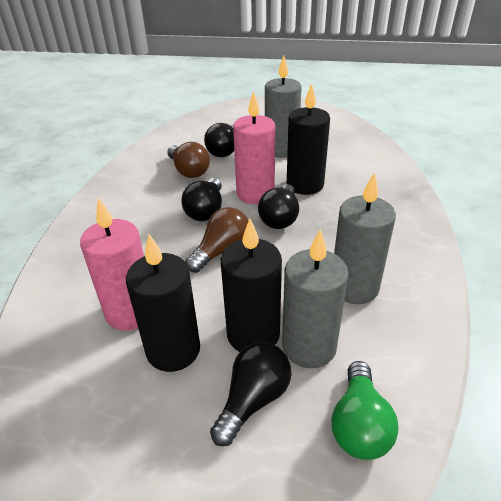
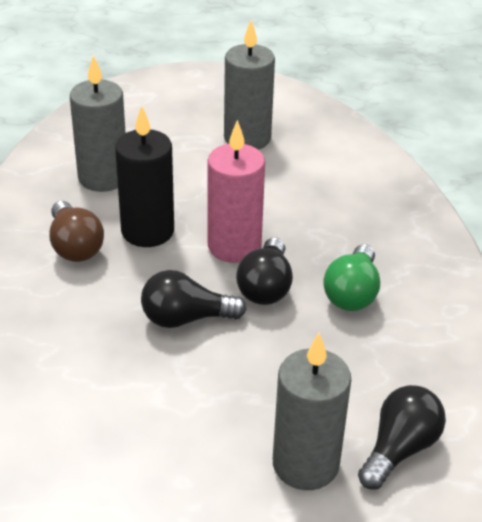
black candle: 3 -> 1
black light bulb: 4 -> 3
brown light bulb: 2 -> 1
pink candle: 2 -> 1

